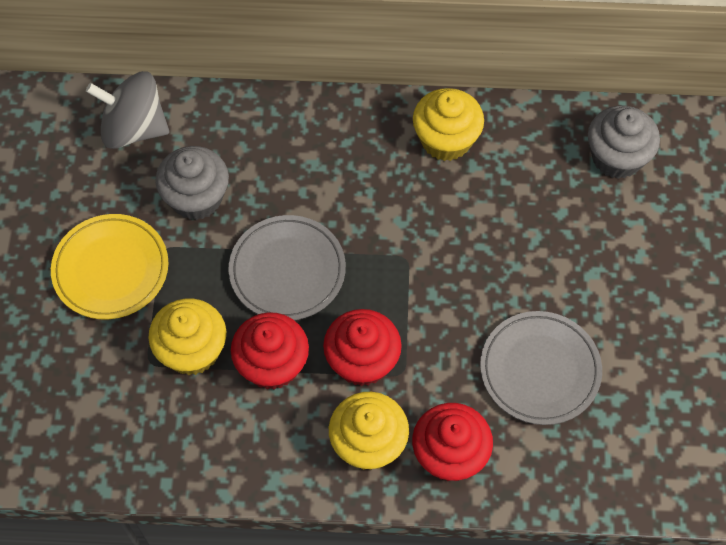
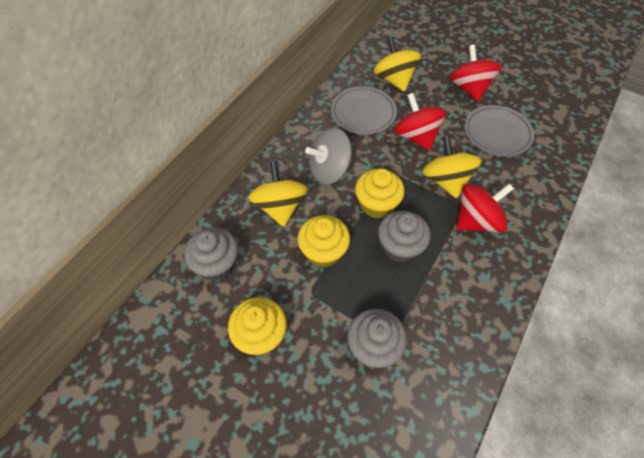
grey cupcake: 2 -> 3
red cupcake: 3 -> 0
red spinning top: 0 -> 3
yellow plate: 1 -> 0
yellow spinning top: 0 -> 3

